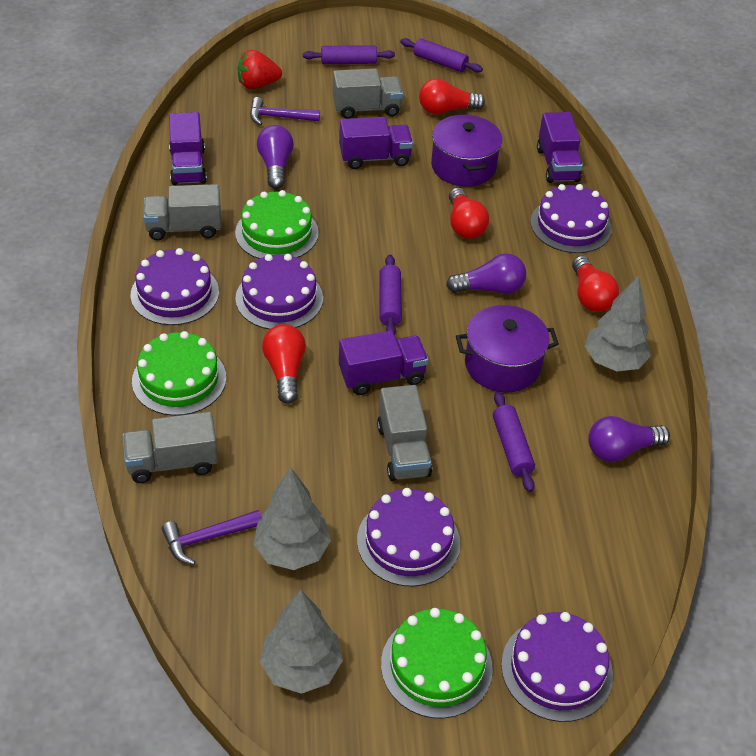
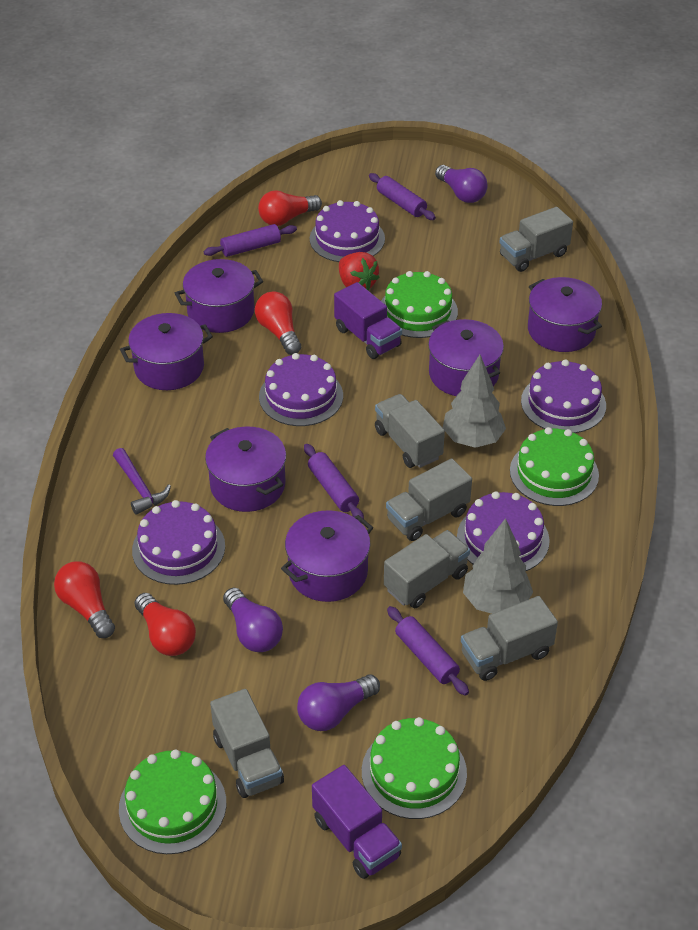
green cake: 3 -> 4
grey tree: 3 -> 2
grey truck: 4 -> 6
purple hammer: 2 -> 1
purple pot: 2 -> 6
purple truck: 4 -> 2

